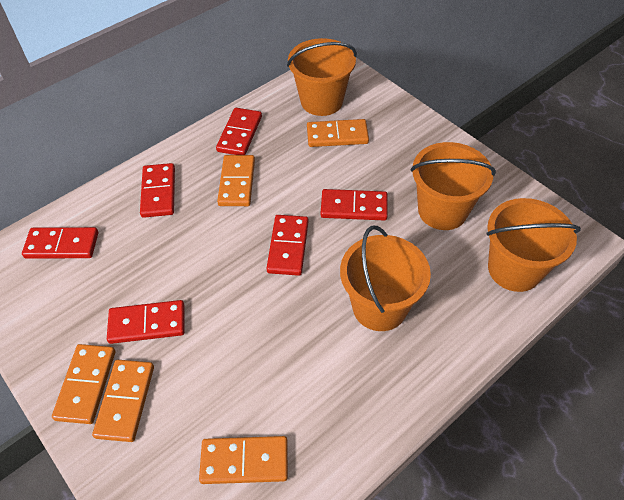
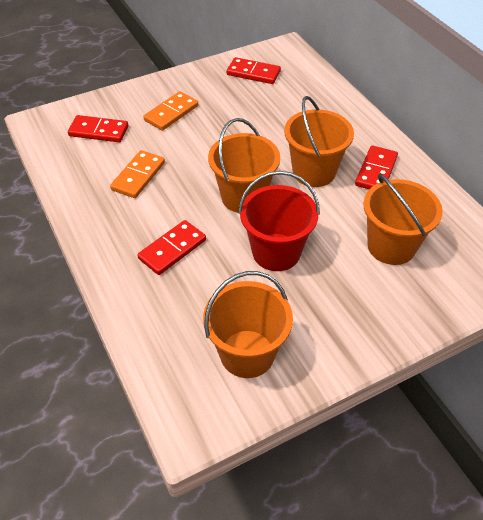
orange domino: 5 -> 2
red bucket: 0 -> 1
red domino: 6 -> 4

